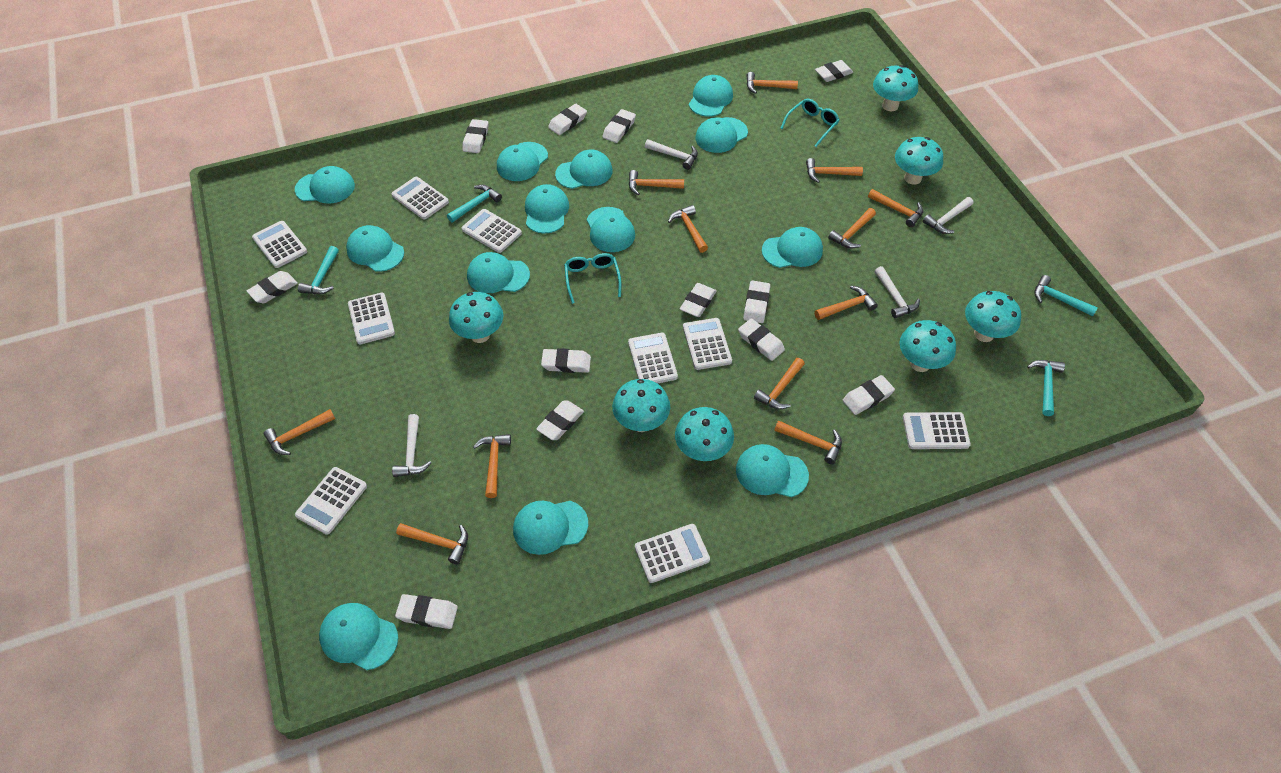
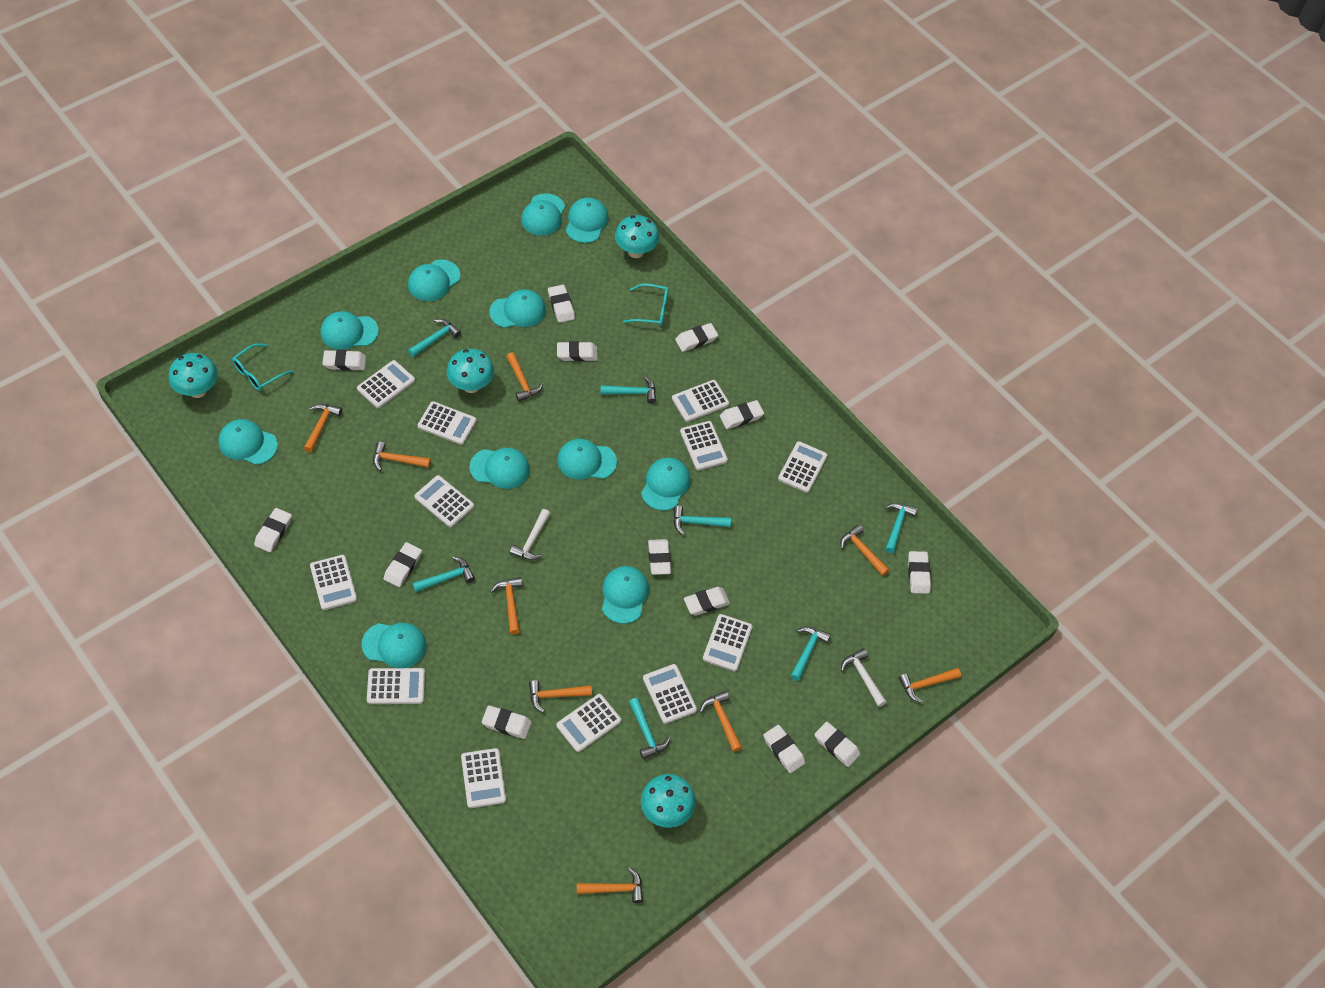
orange hammer: 12 -> 9
turquoise cap: 13 -> 11
turquoise hammer: 4 -> 7
turquoise mushroom: 7 -> 4
white calculator: 9 -> 12
white eraser: 12 -> 13
white hammer: 4 -> 2

